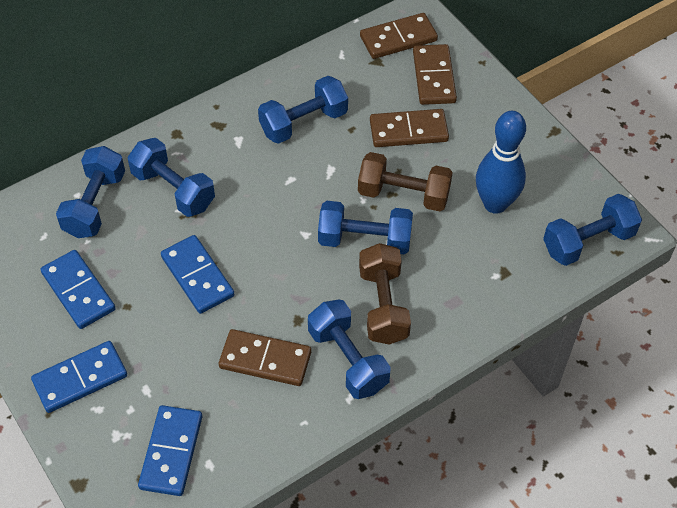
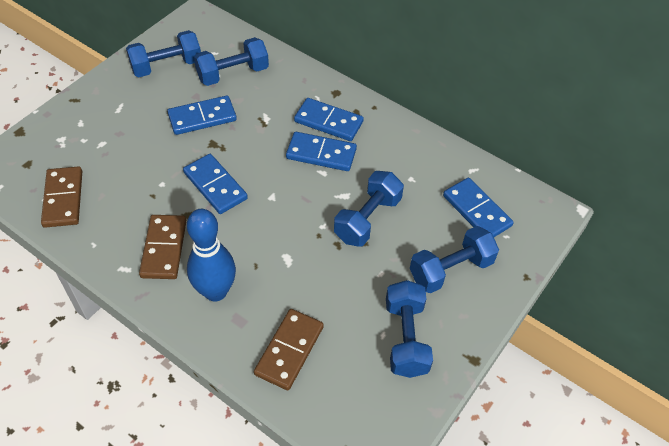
blue domino: 4 -> 5
blue dumbbell: 6 -> 5
brown domino: 4 -> 3
brown dumbbell: 2 -> 0

